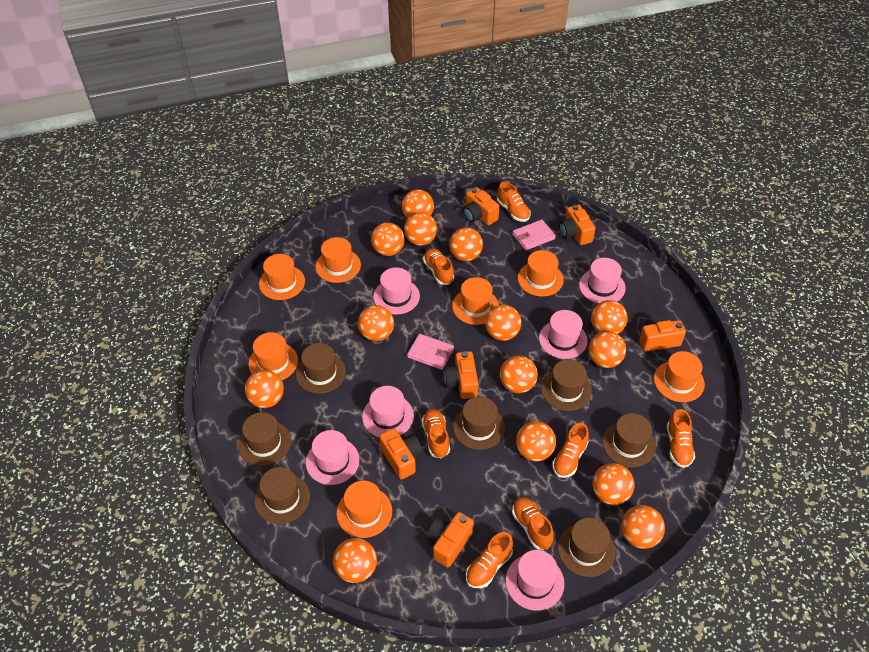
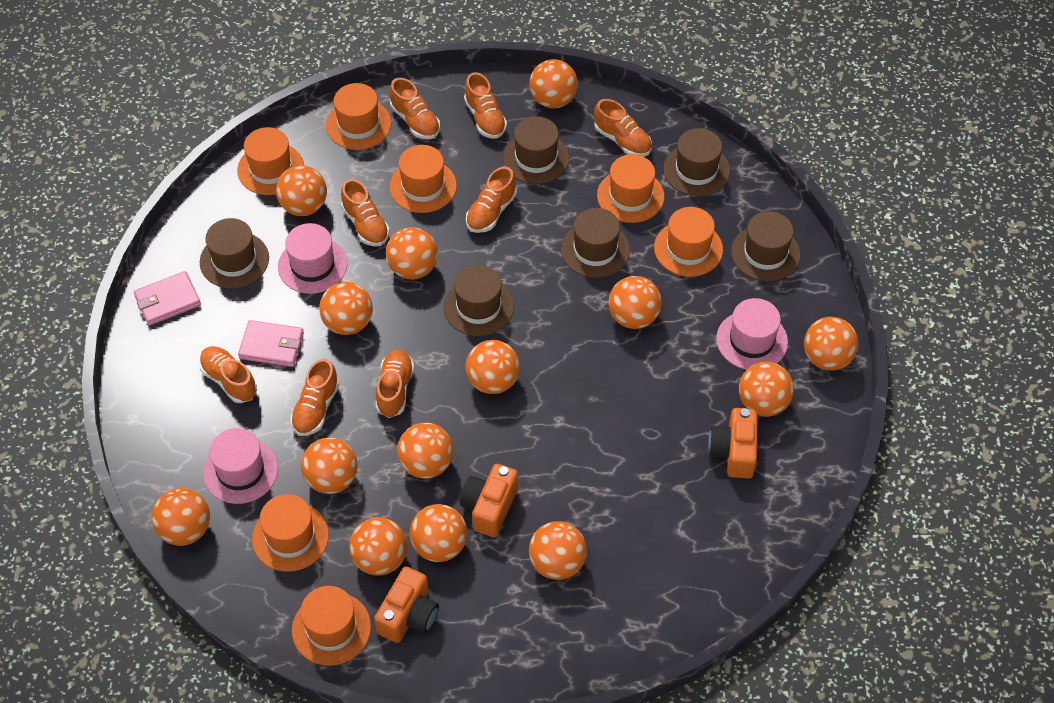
brown hat: 7 -> 6
orange camera: 6 -> 3
orange shoe: 7 -> 8
pink hat: 6 -> 3

